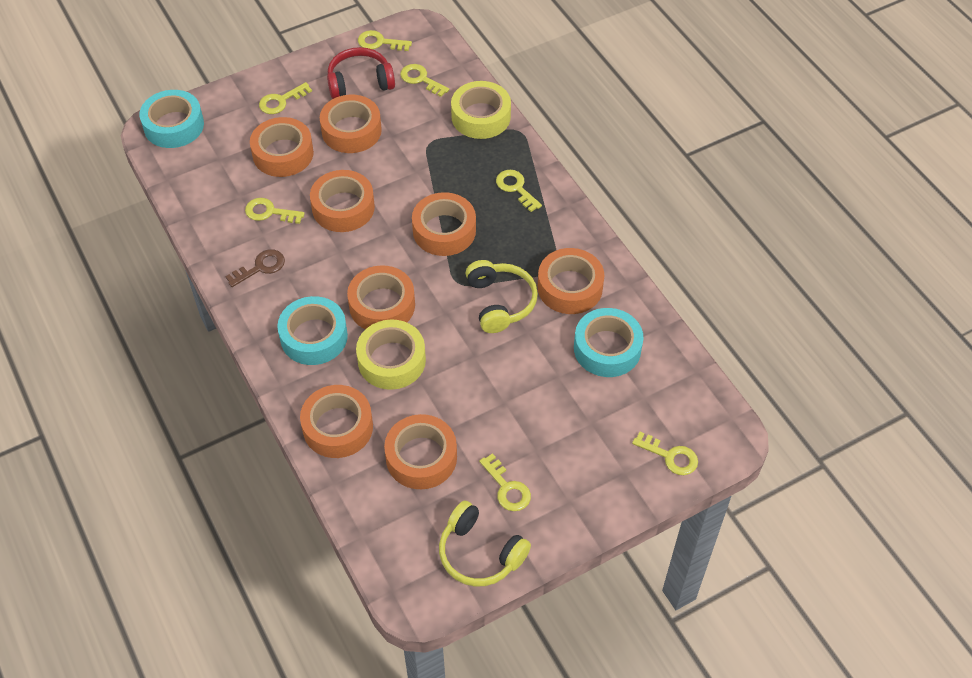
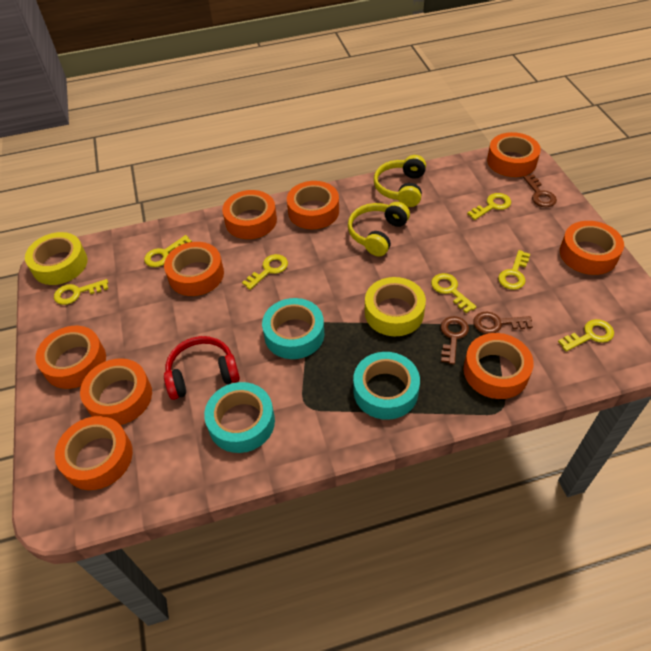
brown key: 1 -> 3
orange tape: 8 -> 9

